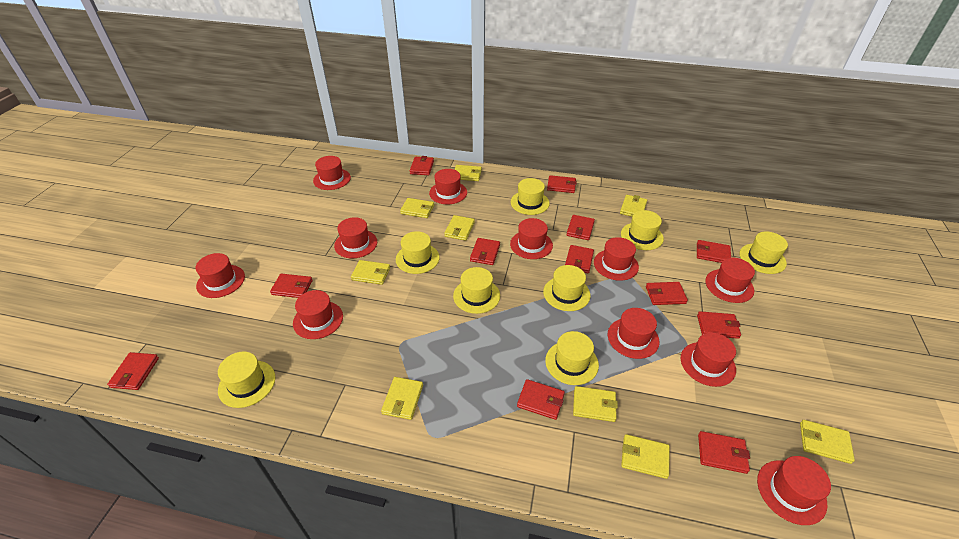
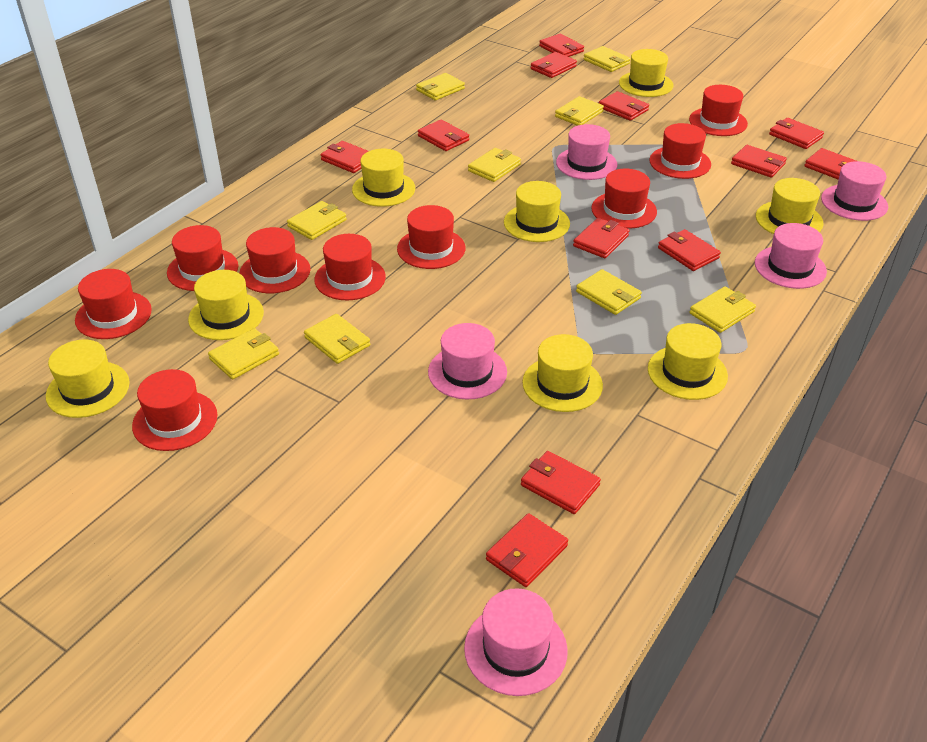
pink hat: 0 -> 5
red hat: 11 -> 9

